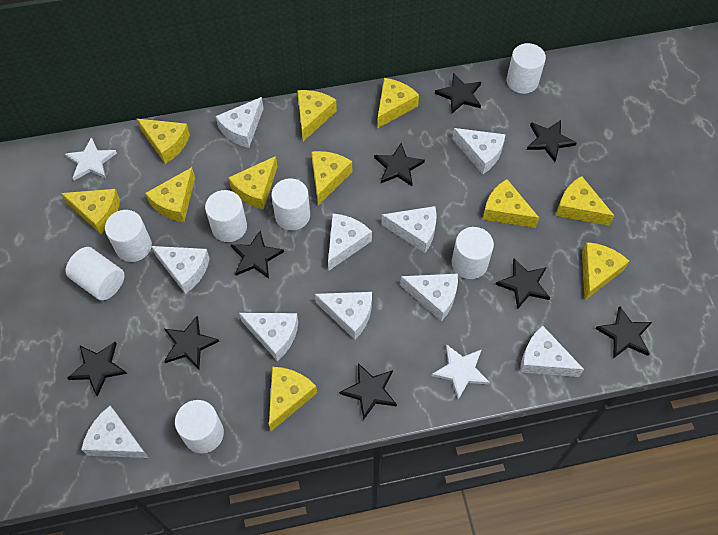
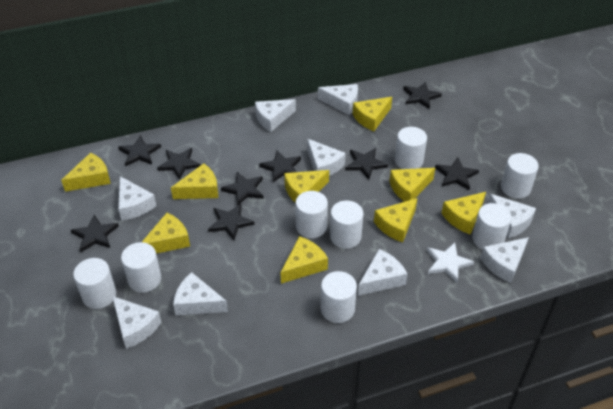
white cheese: 10 -> 9
white cylinder: 7 -> 8
white star: 2 -> 1
yellow cheese: 11 -> 9

